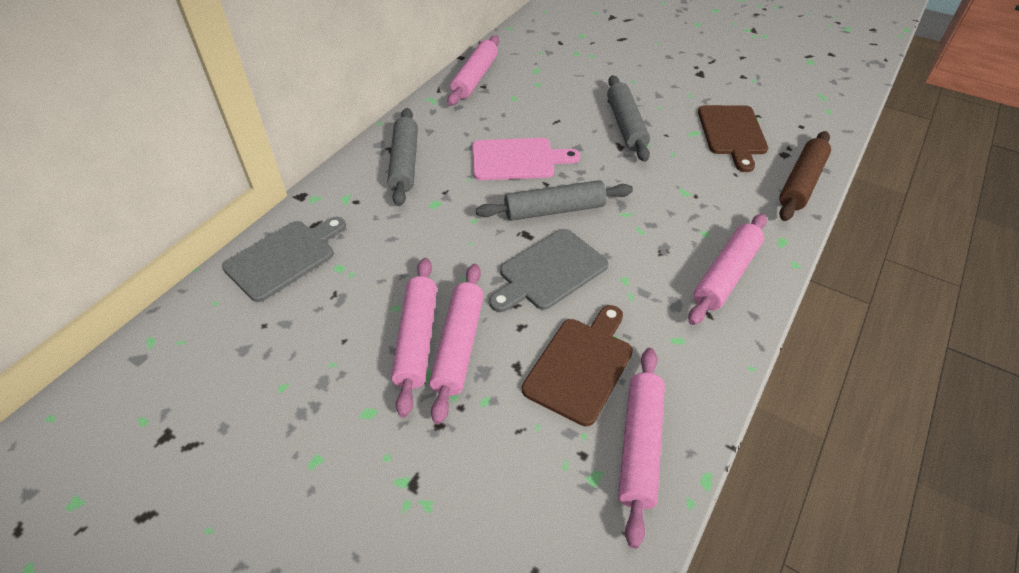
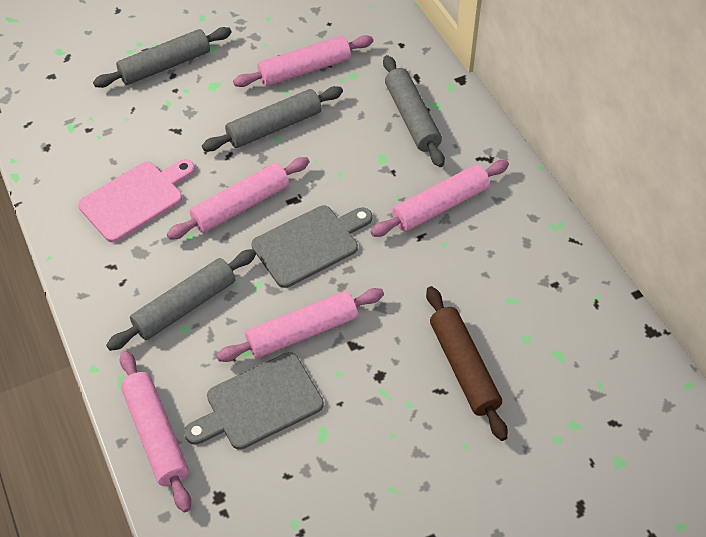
brown cutting board: 2 -> 0
grey rolling pin: 3 -> 4

